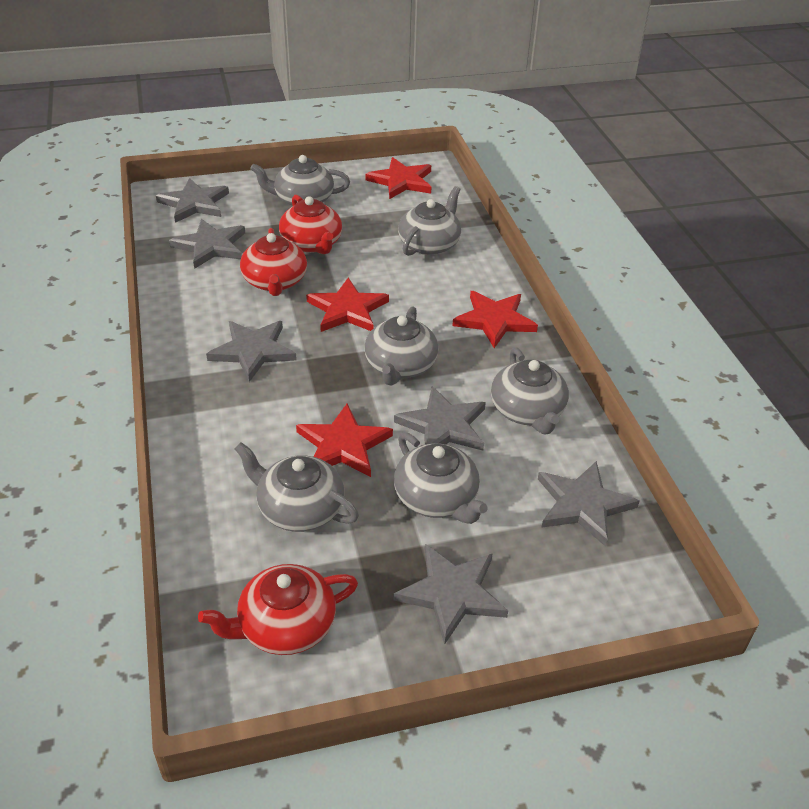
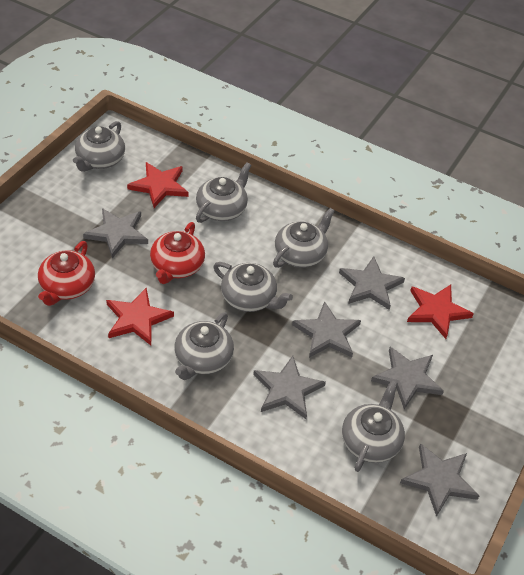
red star: 4 -> 3
red teapot: 3 -> 2

